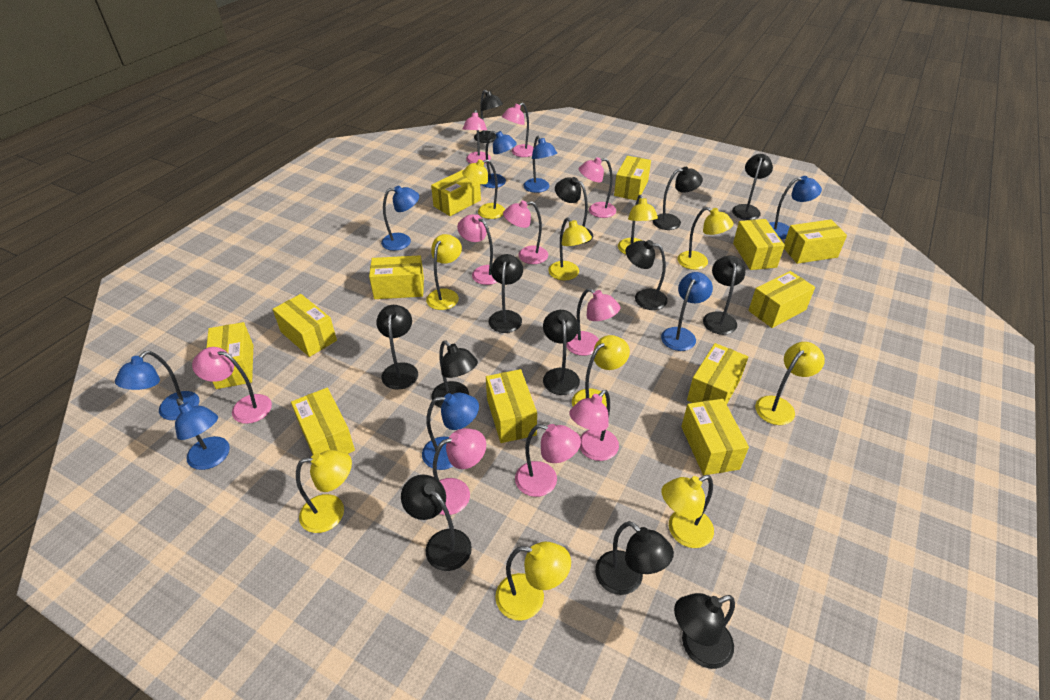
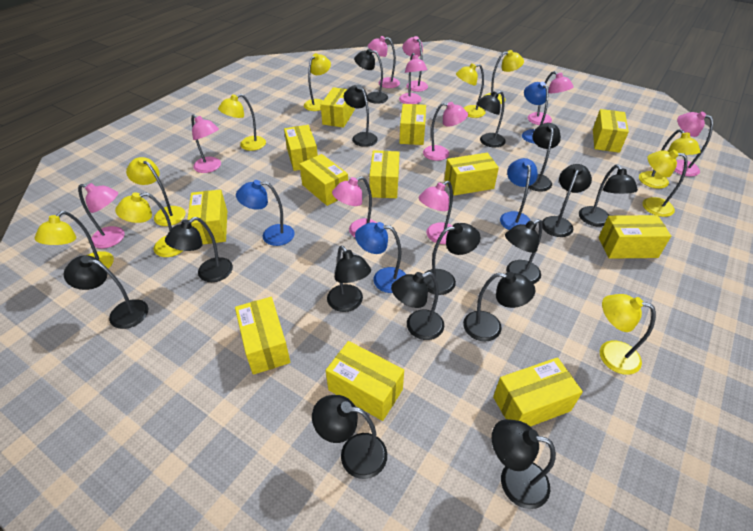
black lamp: 13 -> 15
blue lamp: 8 -> 4

